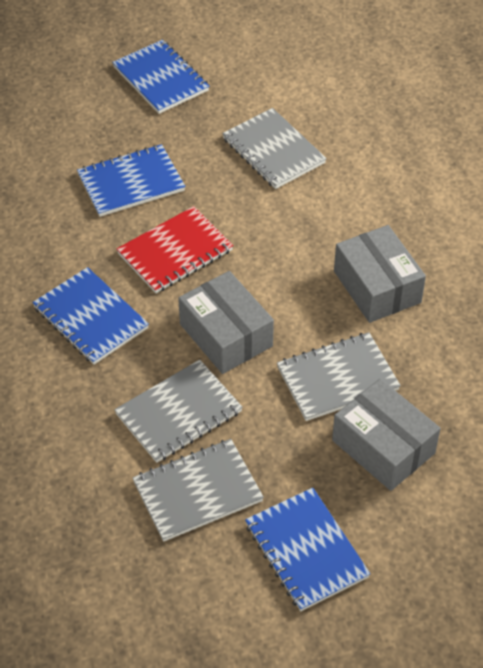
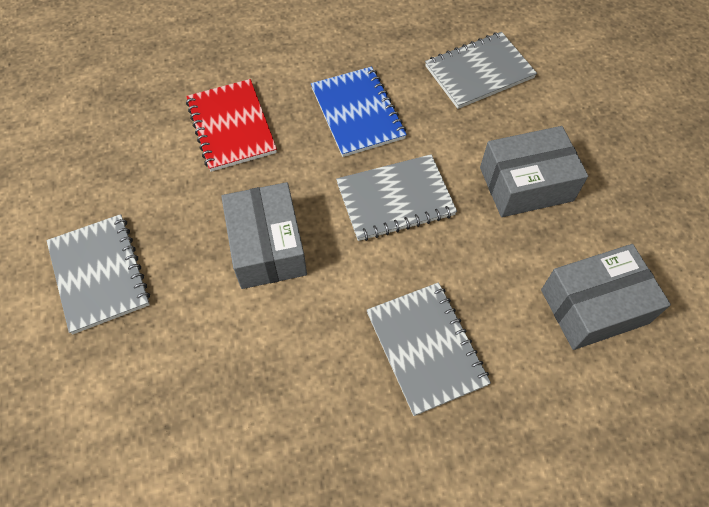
blue notebook: 4 -> 1

